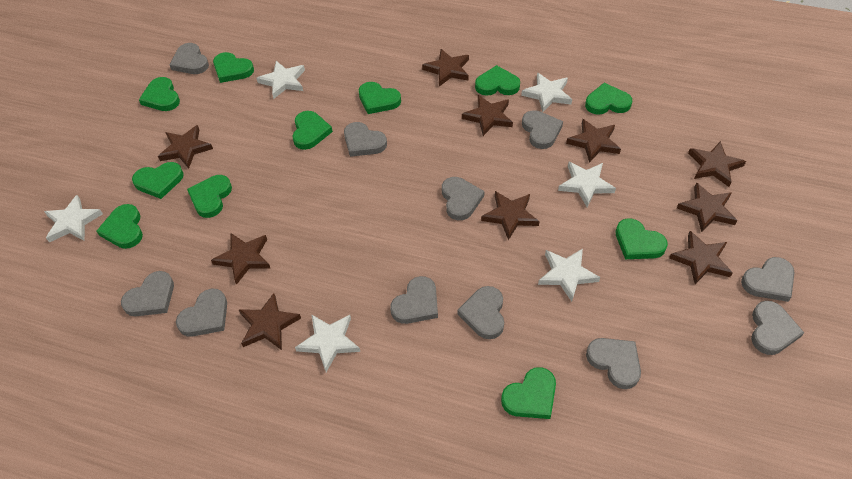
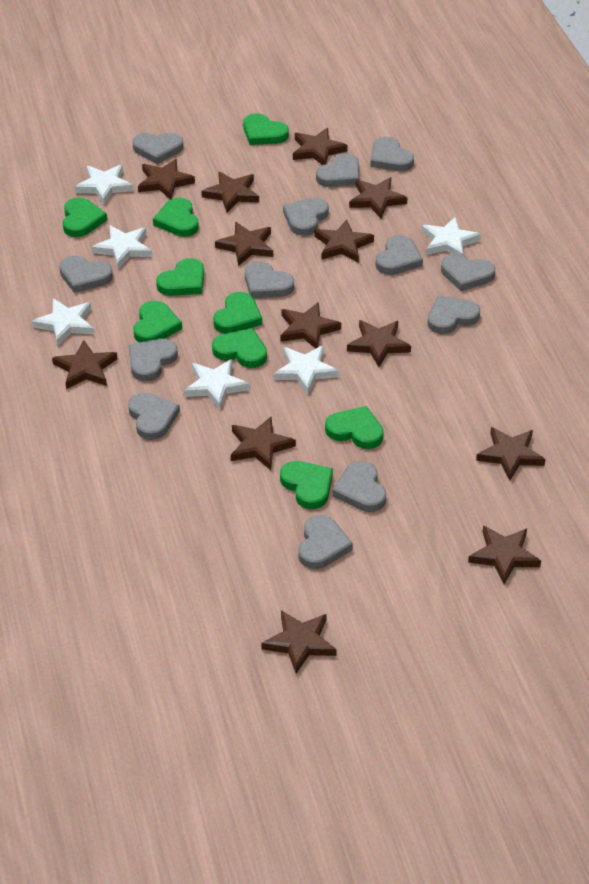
brown star: 10 -> 13
green heart: 11 -> 9
grey heart: 11 -> 13

